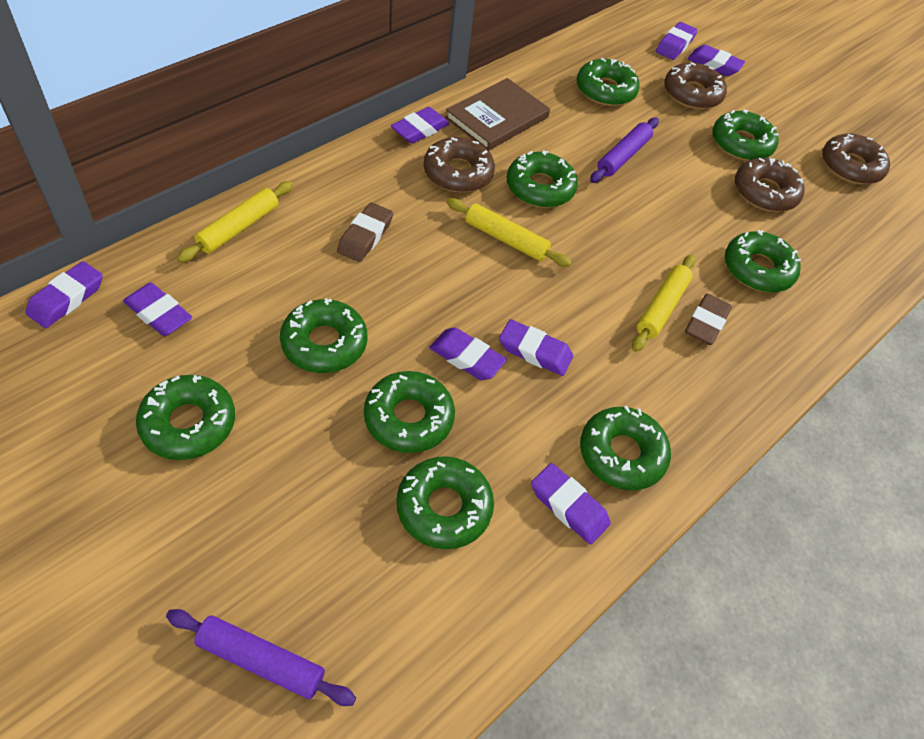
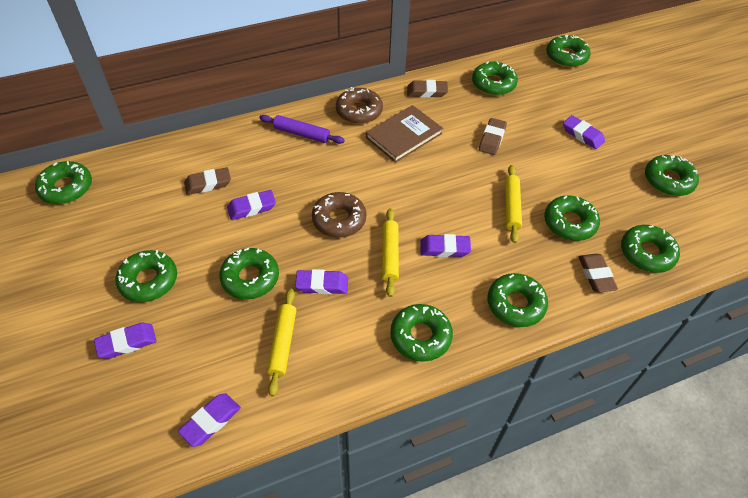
brown donut: 4 -> 2
brown eraser: 2 -> 4
green donut: 9 -> 10
purple eraser: 8 -> 6
purple rolling pin: 2 -> 1

